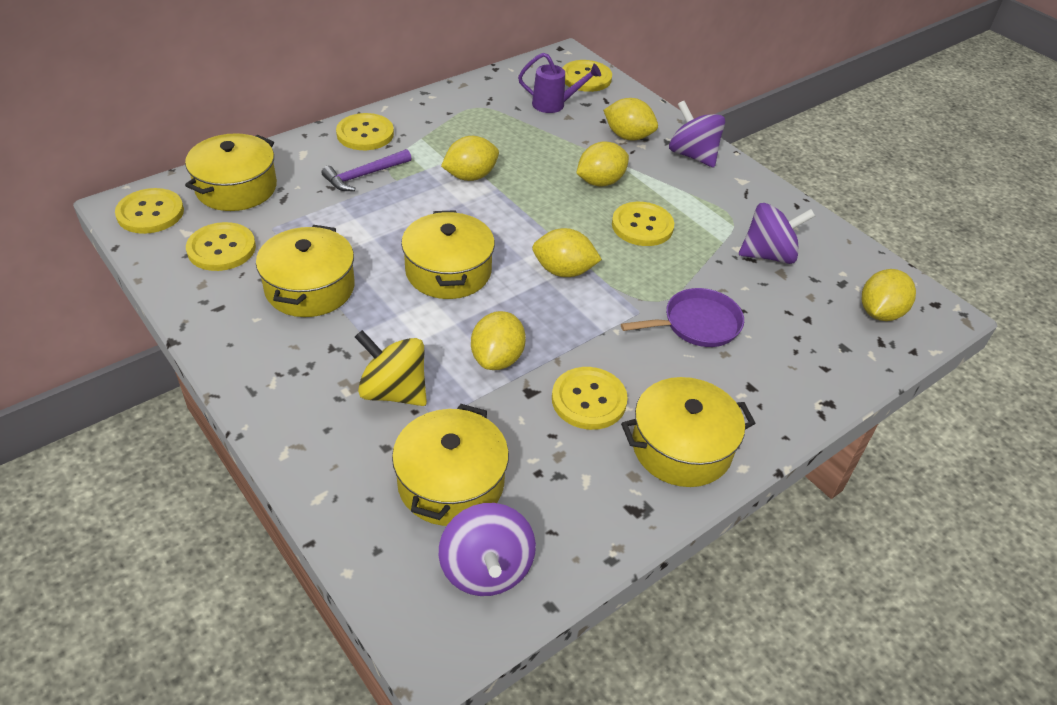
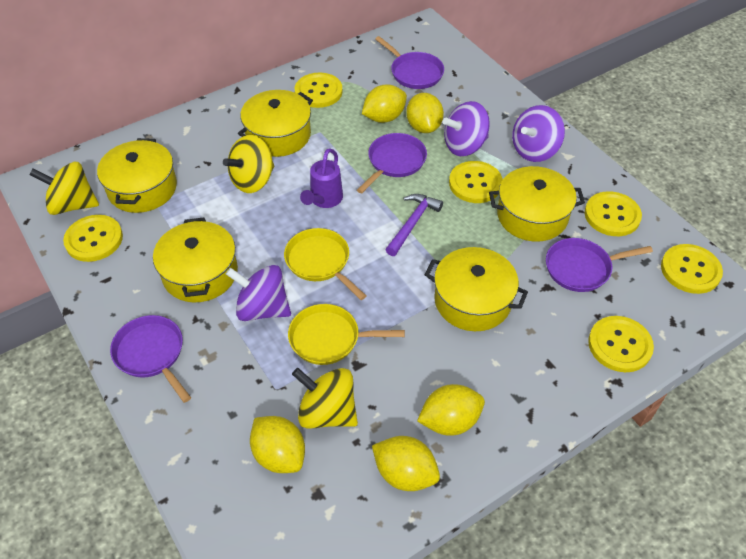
purple pan: 1 -> 4
yellow lemon: 6 -> 5
yellow pan: 0 -> 2
yellow spinning top: 1 -> 3

